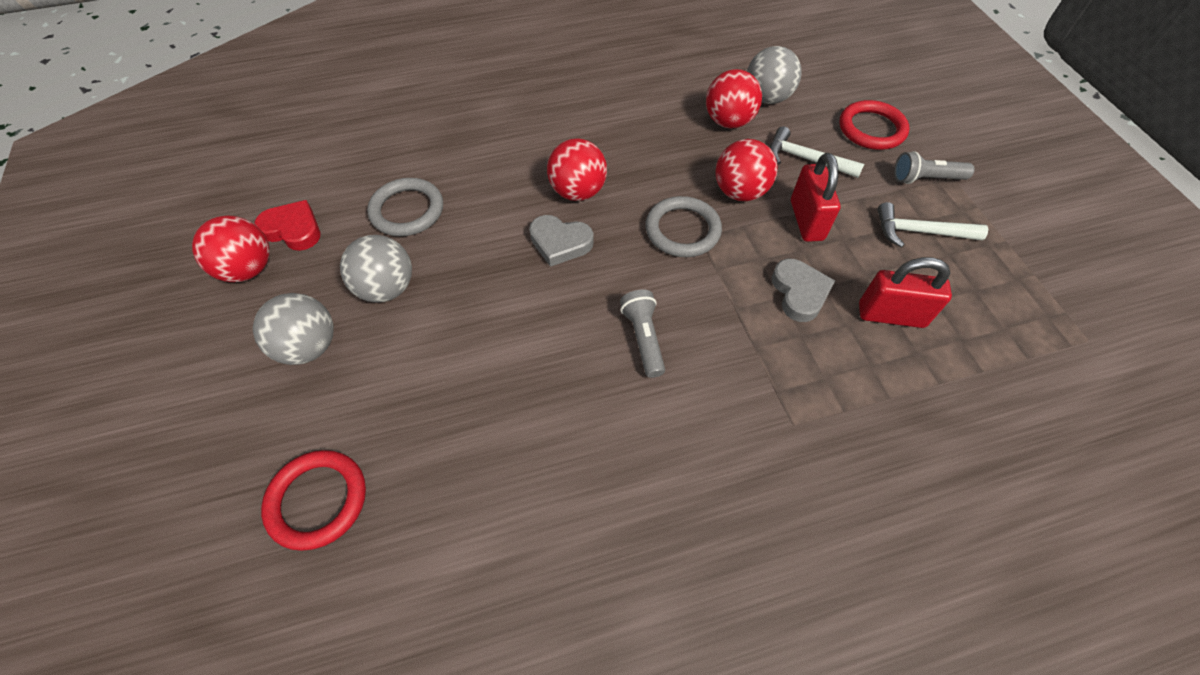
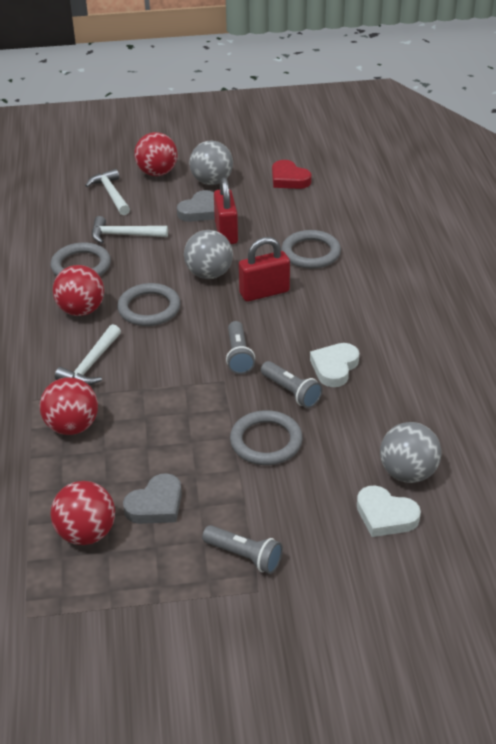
grey flashlight: 2 -> 3
grey ring: 2 -> 4
red ring: 2 -> 0
white hammer: 2 -> 3
white heart: 0 -> 2

